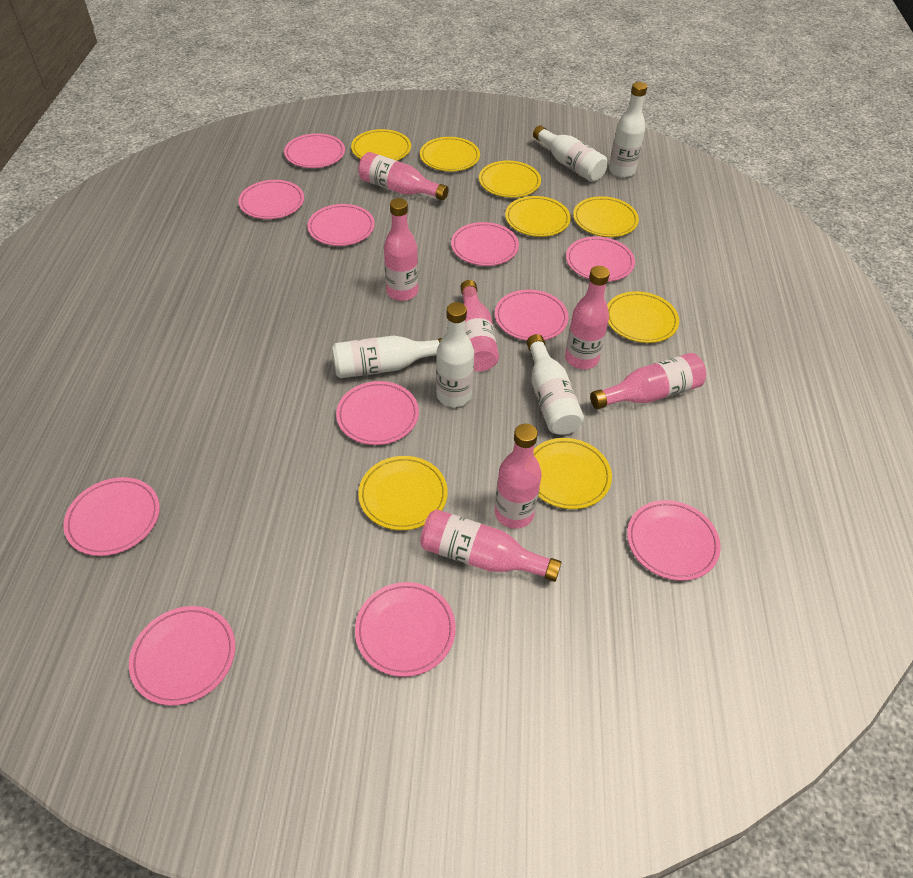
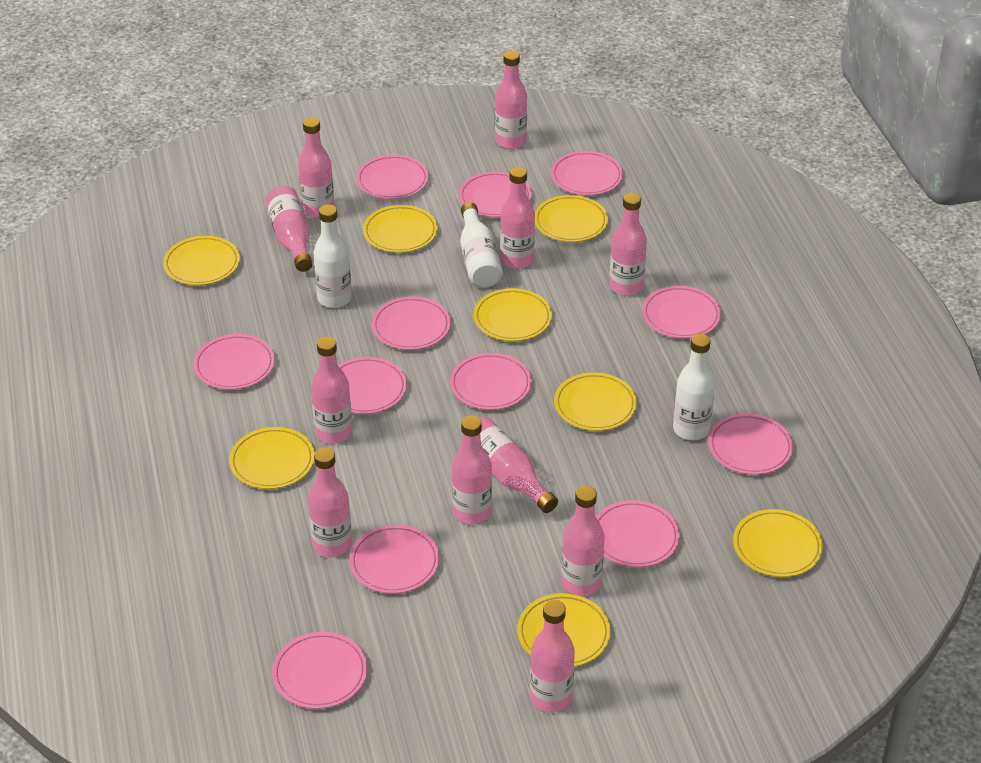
pink bottle: 7 -> 11
pink plate: 11 -> 12
white bottle: 5 -> 3

